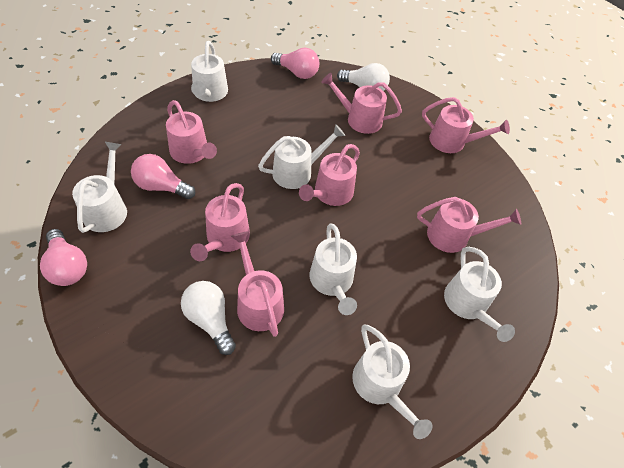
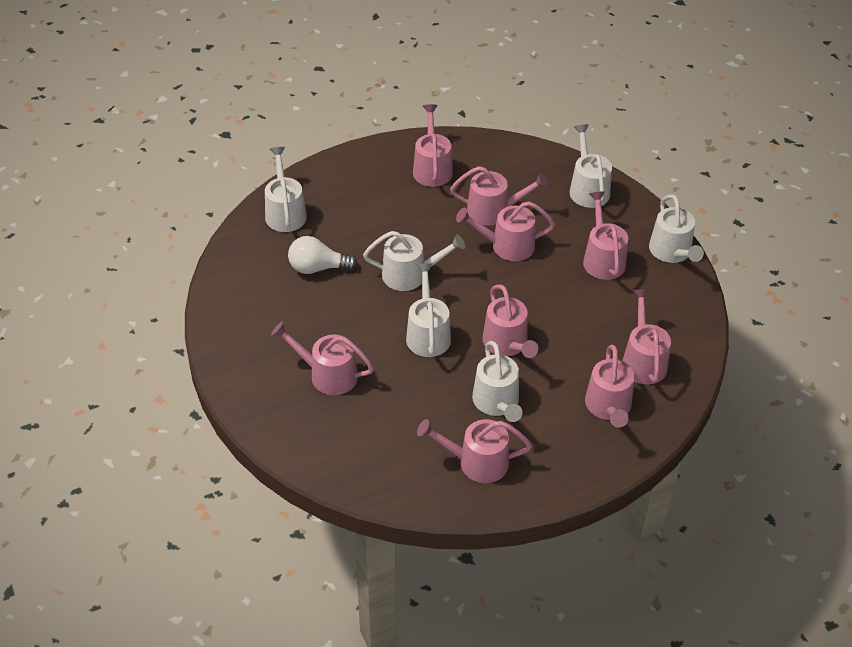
pink light bulb: 3 -> 0
pink watering can: 7 -> 9
white light bulb: 2 -> 1

